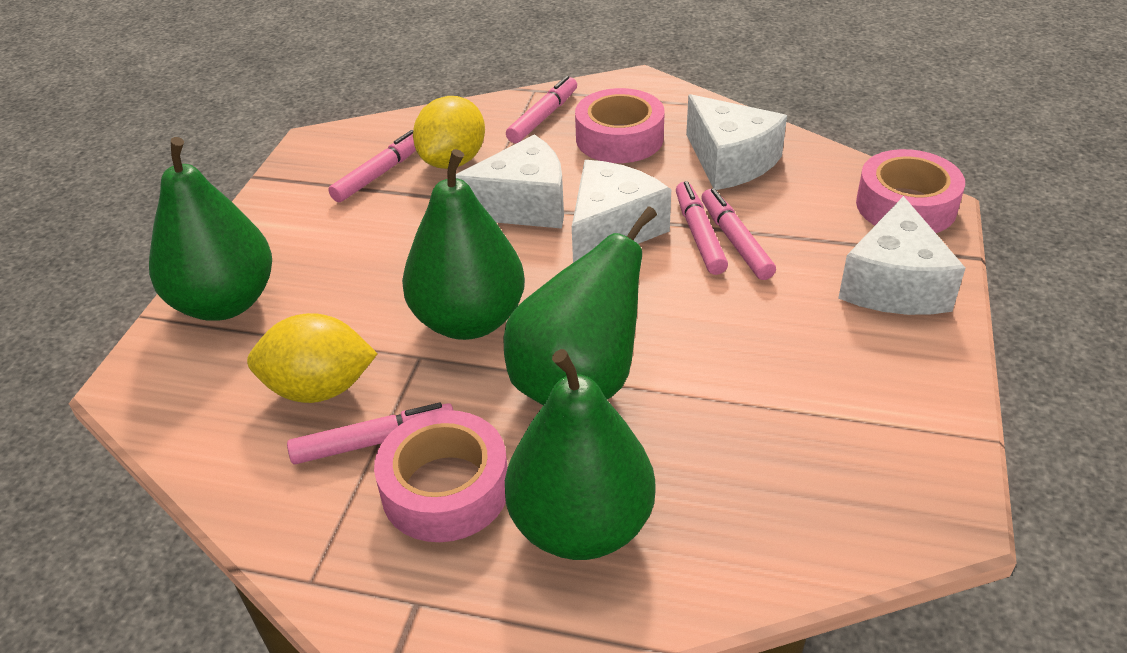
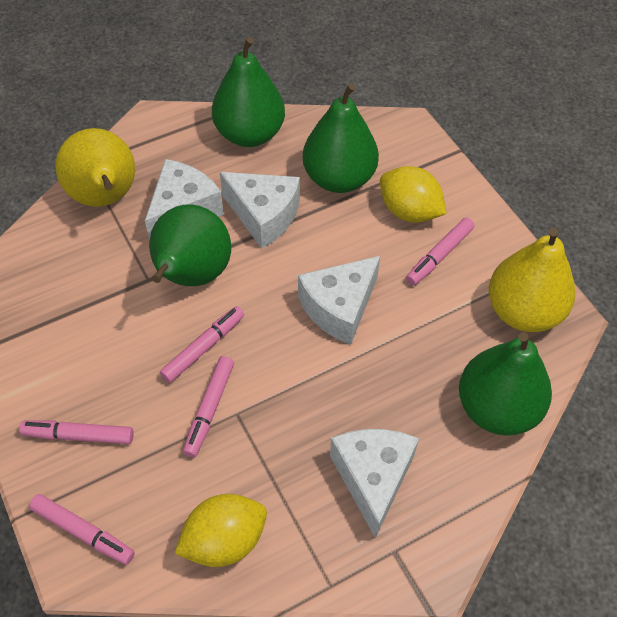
pink tape: 3 -> 0
yellow pear: 0 -> 2

